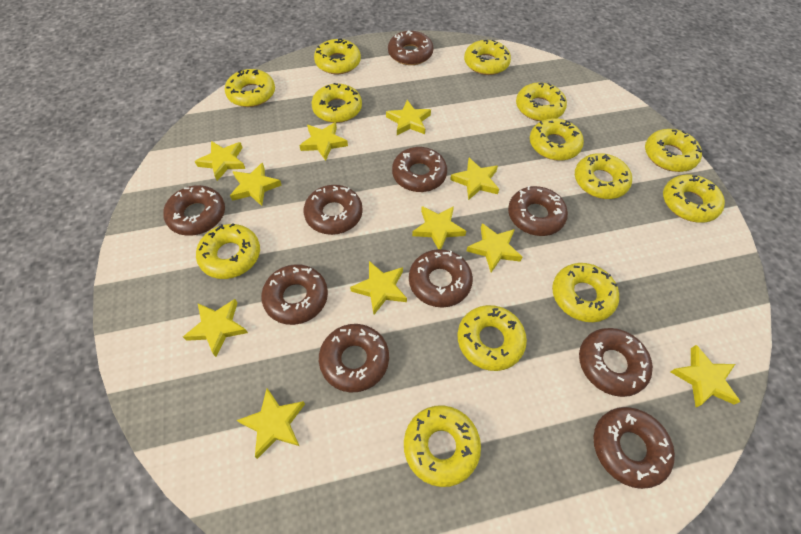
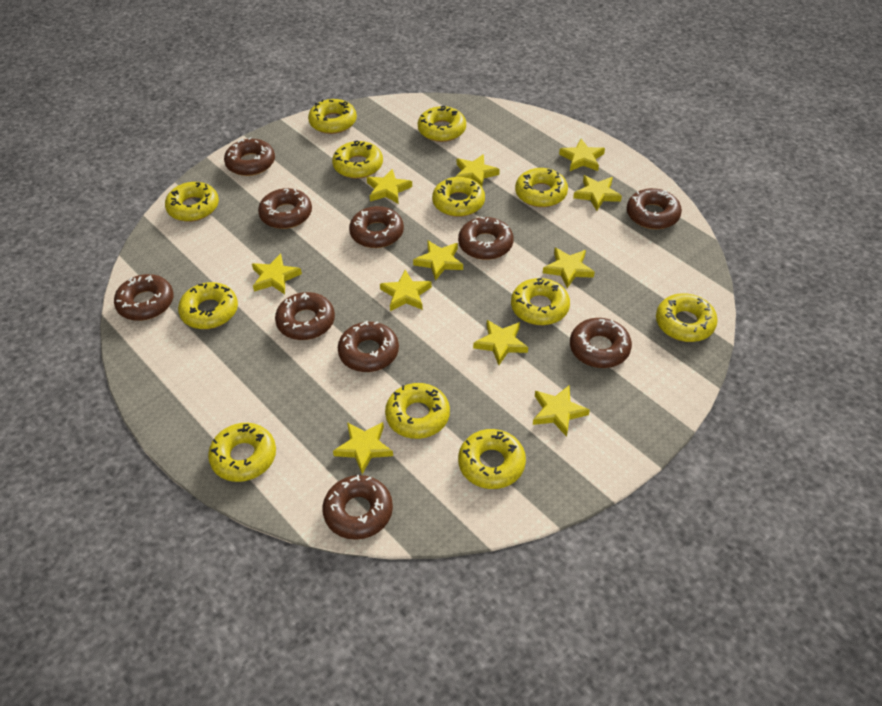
yellow donut: 13 -> 12

